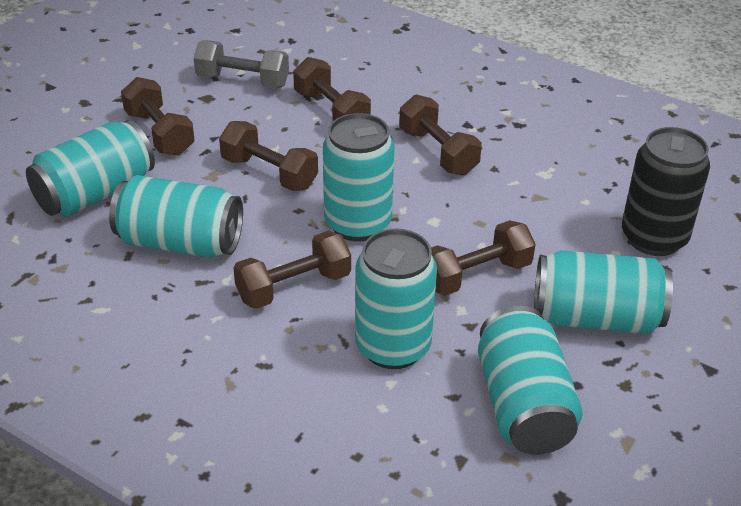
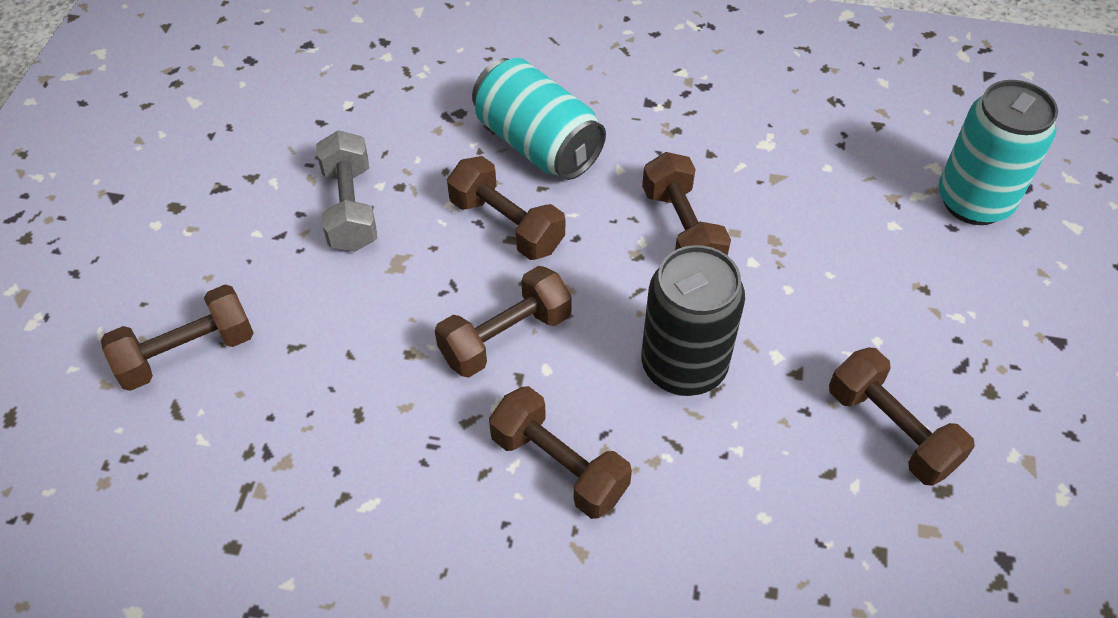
turquoise can: 6 -> 2

